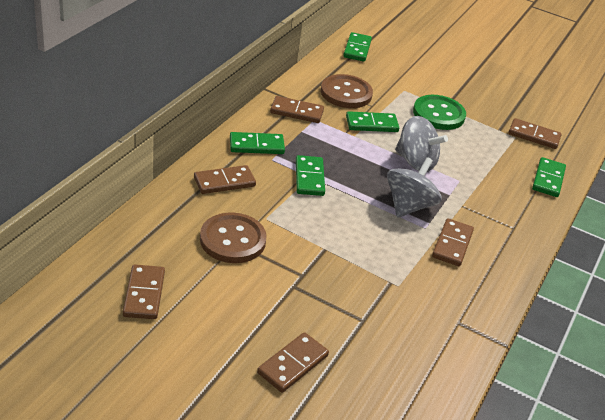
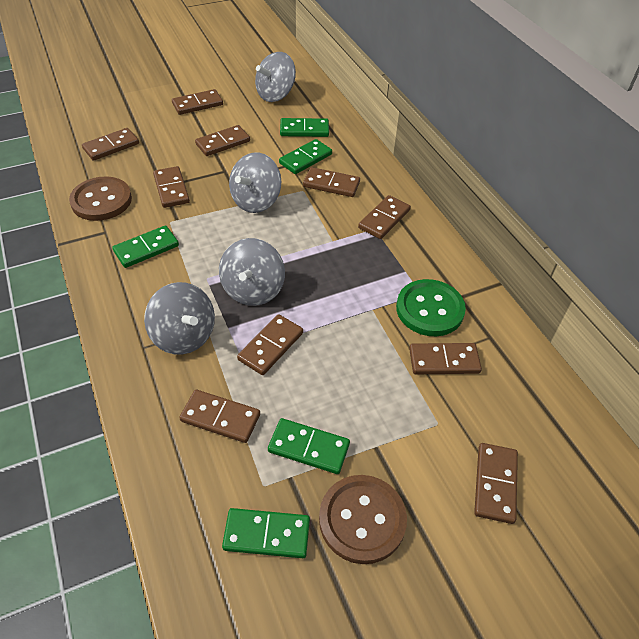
brown domino: 6 -> 10
grey spinning top: 2 -> 4

